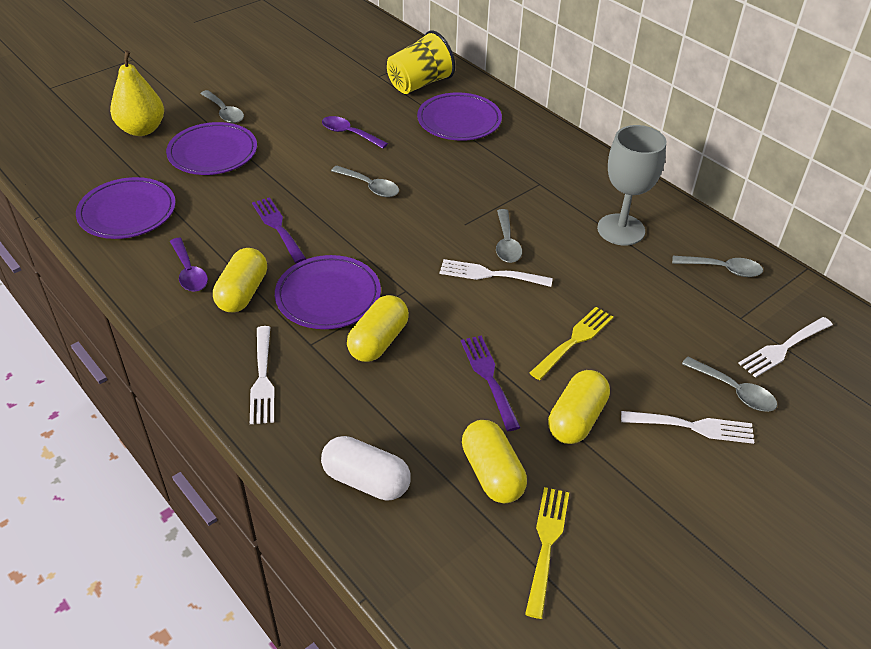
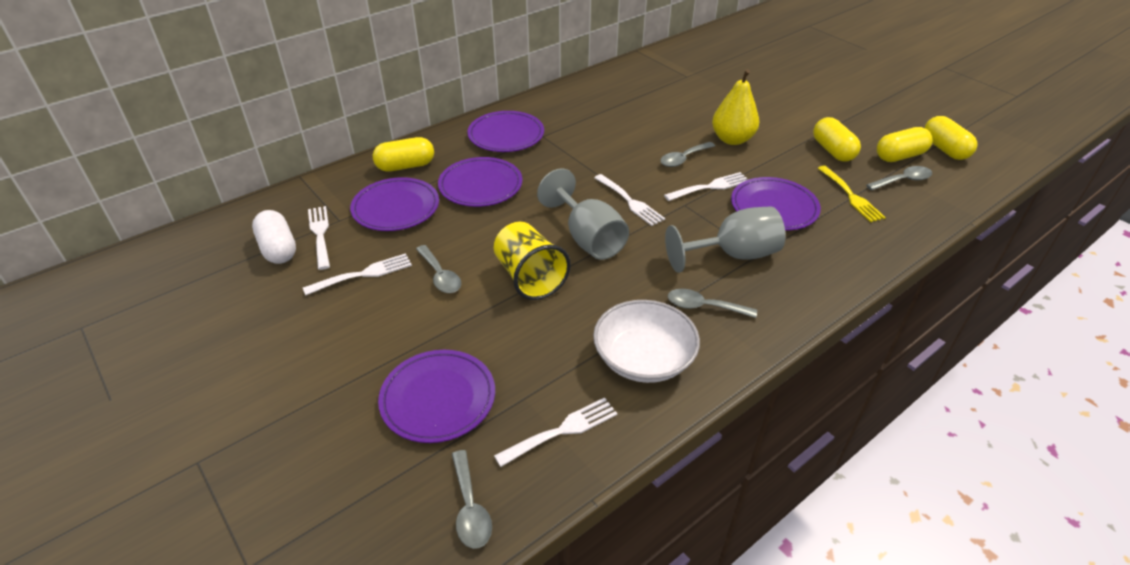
grey goblet: 1 -> 2
purple fork: 2 -> 0
purple plate: 4 -> 5
purple spoon: 2 -> 0
white bowl: 0 -> 1
white fork: 4 -> 5
yellow fork: 2 -> 1

